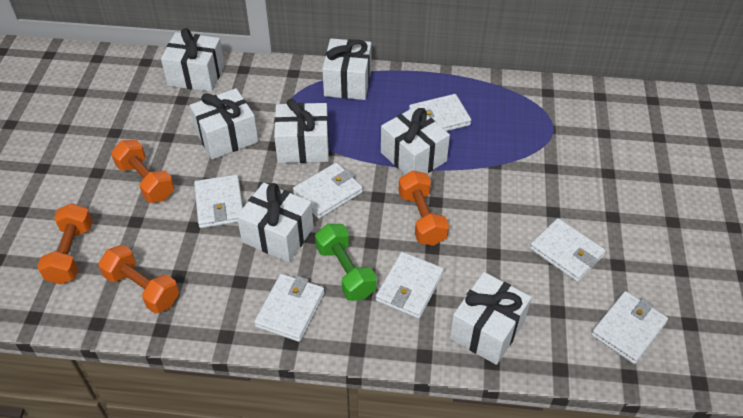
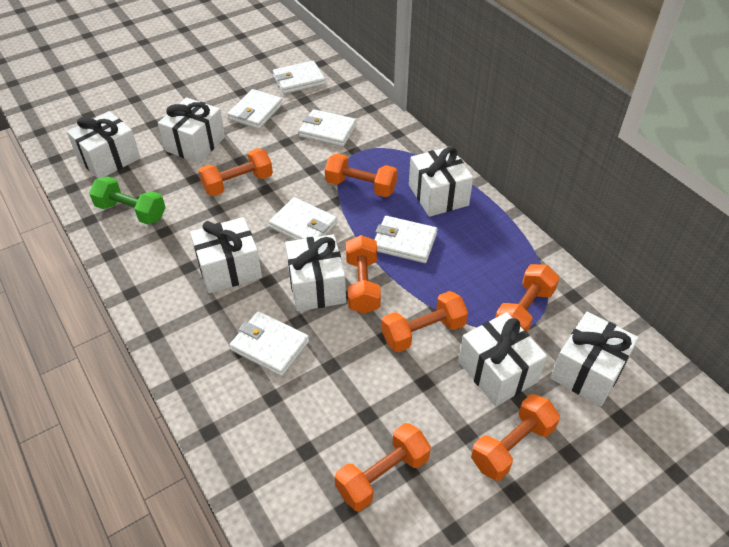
orange dumbbell: 4 -> 7
white wallet: 7 -> 6

